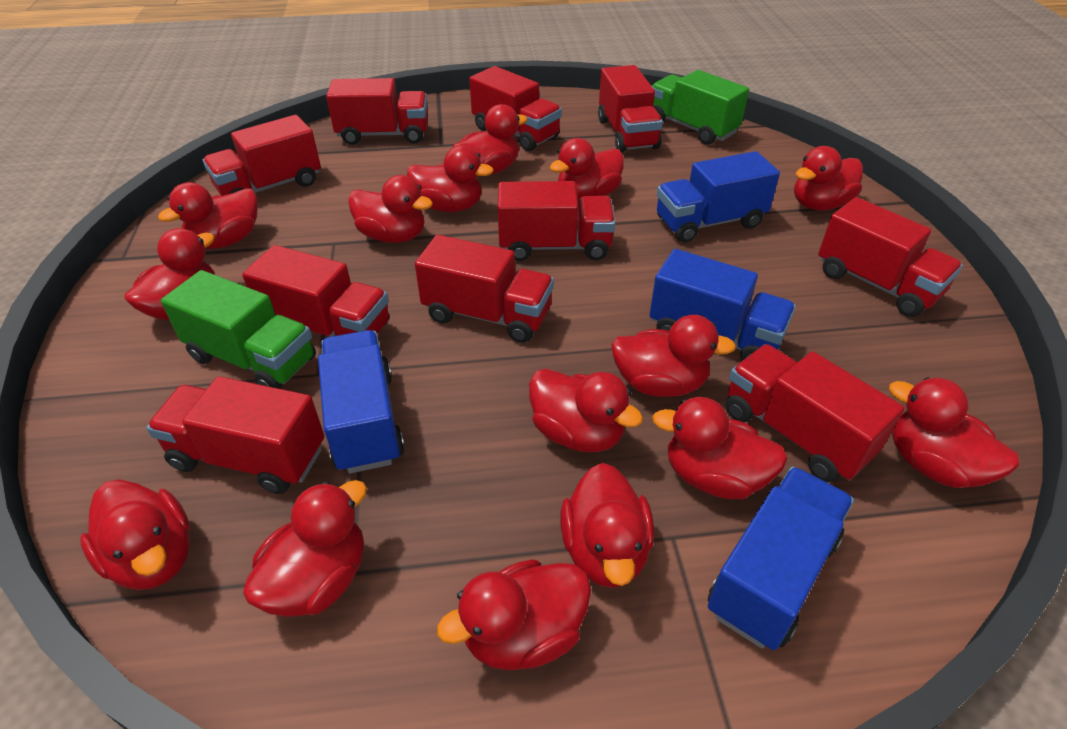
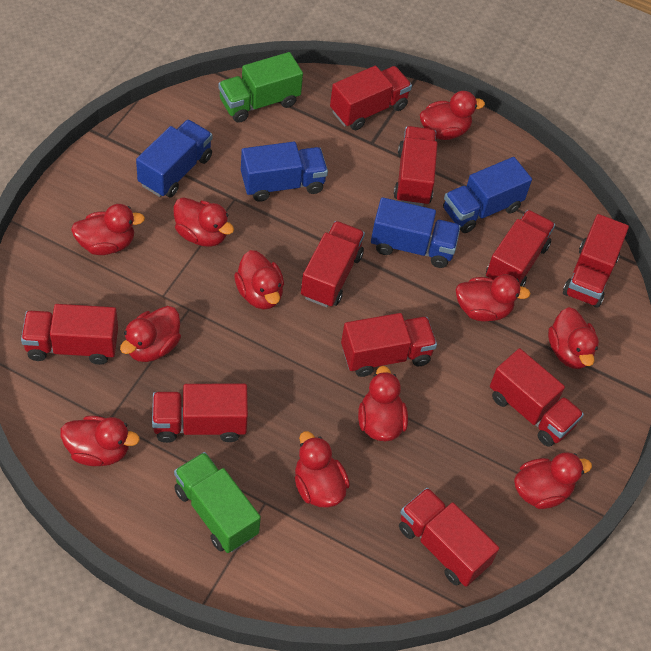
red duck: 15 -> 11

